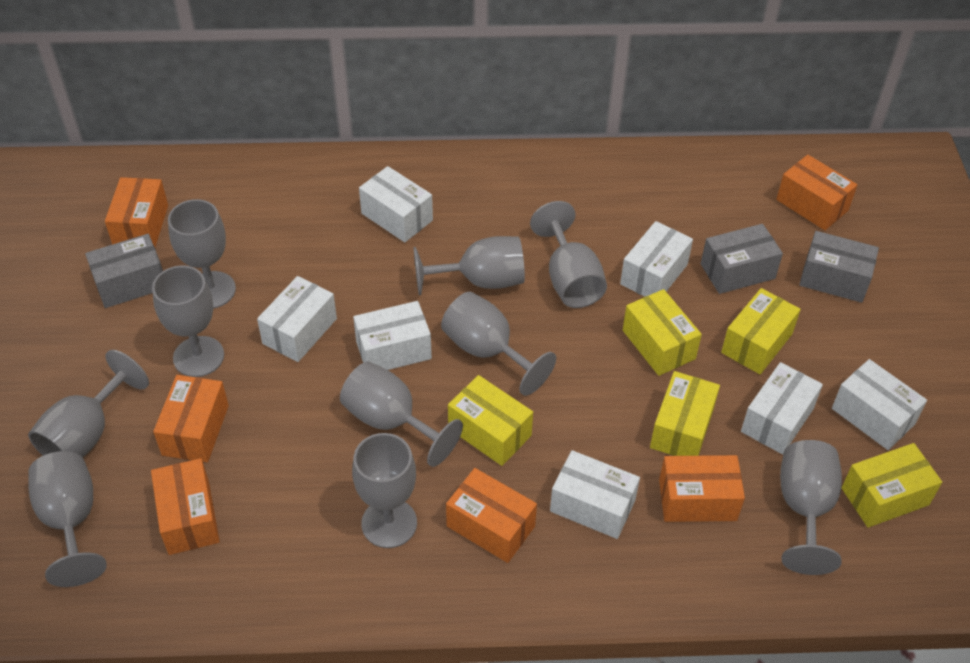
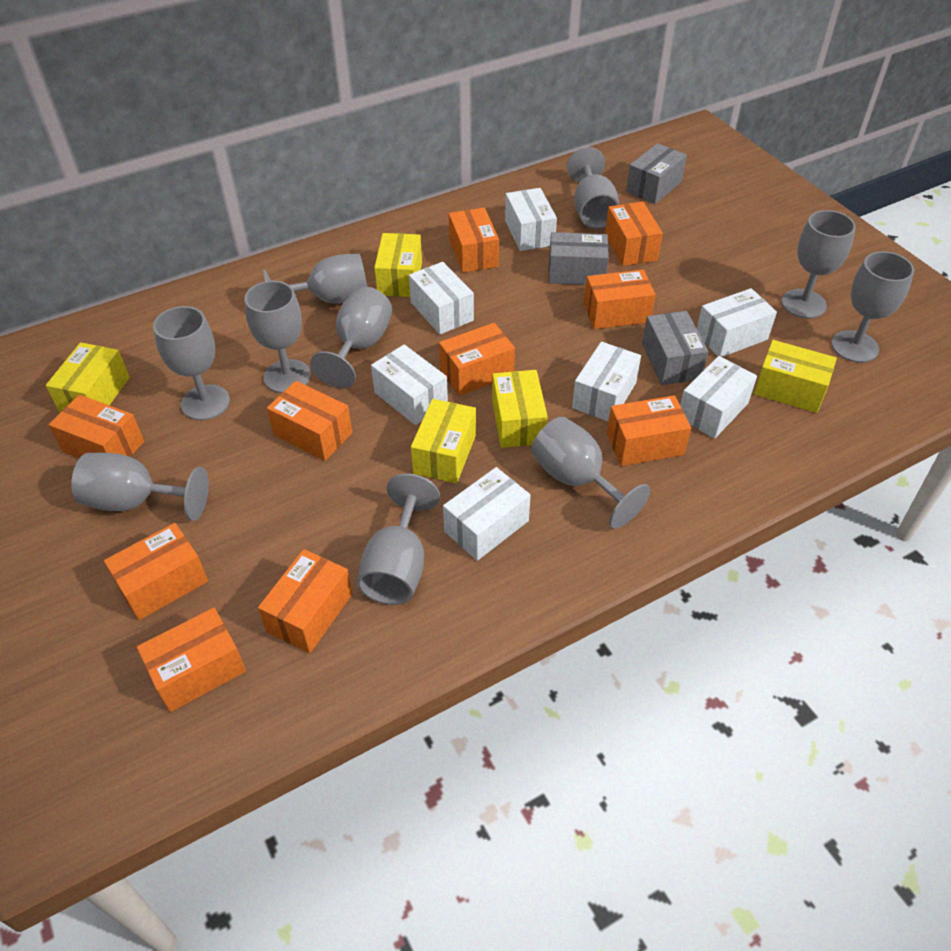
orange box: 6 -> 10

